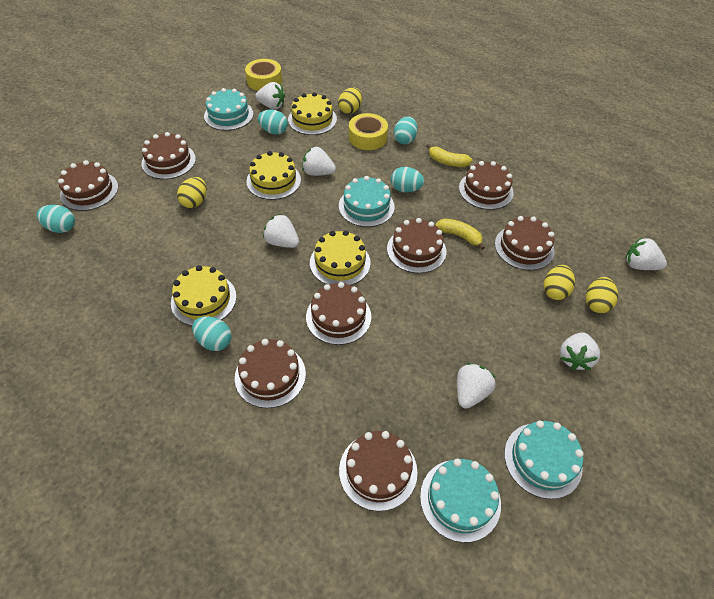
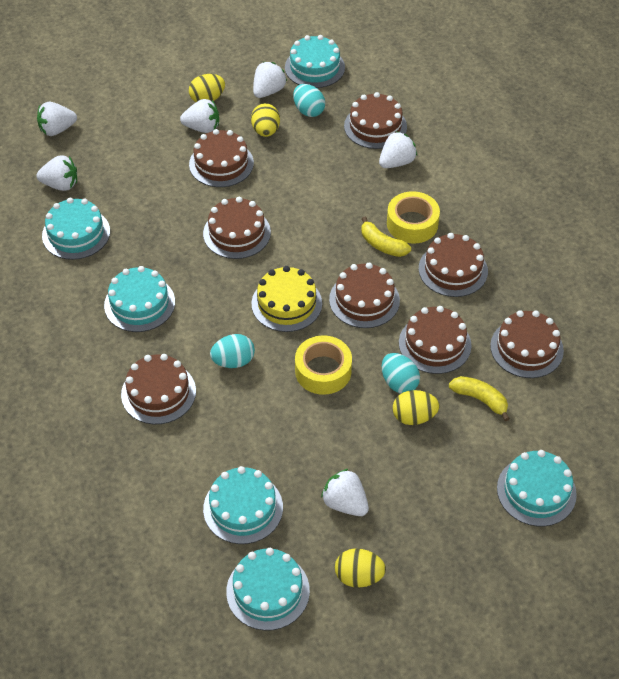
turquoise cake: 4 -> 6
turquoise egg: 5 -> 3
yellow cake: 4 -> 1

